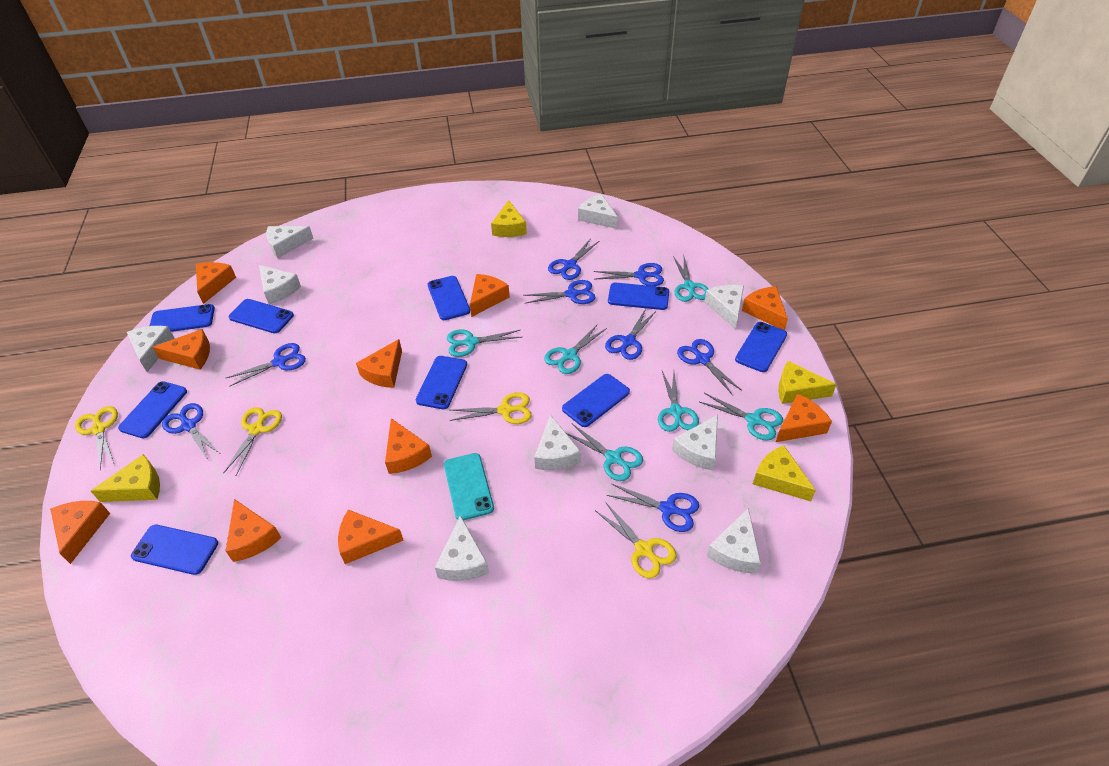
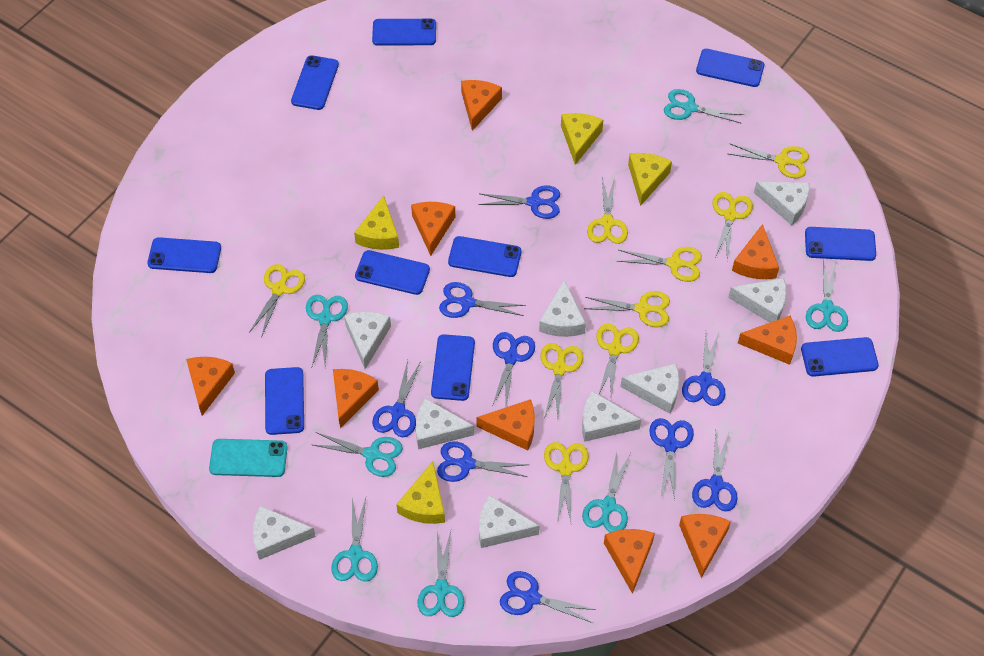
blue phone: 9 -> 10
blue scissors: 8 -> 9
orange cheese: 10 -> 9
turquoise scissors: 6 -> 7
yellow scissors: 4 -> 9

